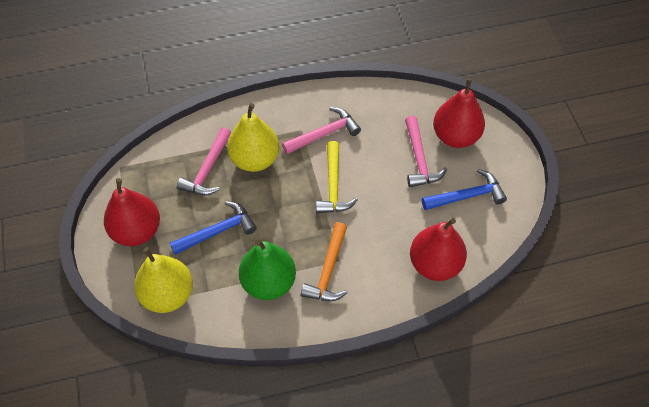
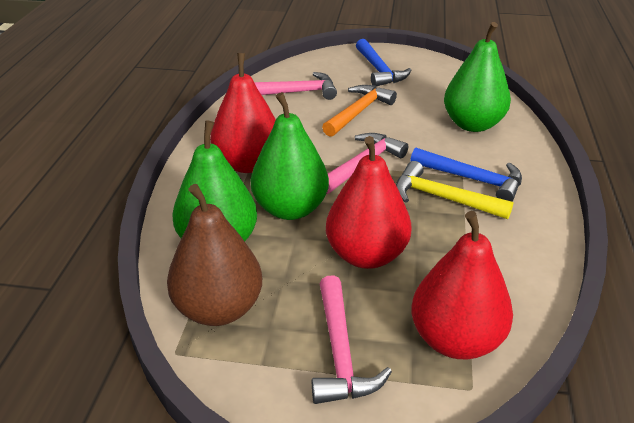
brown pear: 0 -> 1
green pear: 1 -> 3
yellow pear: 2 -> 0

